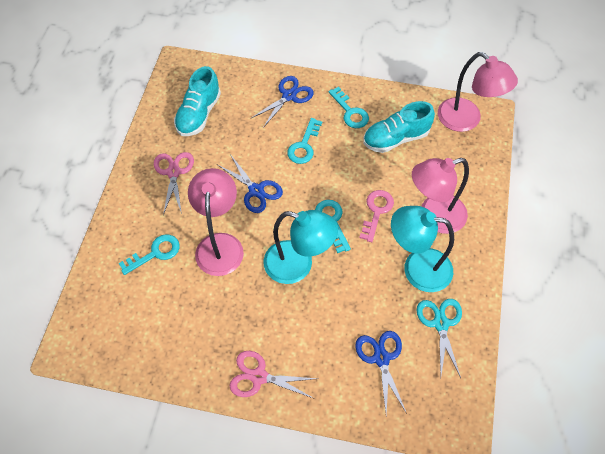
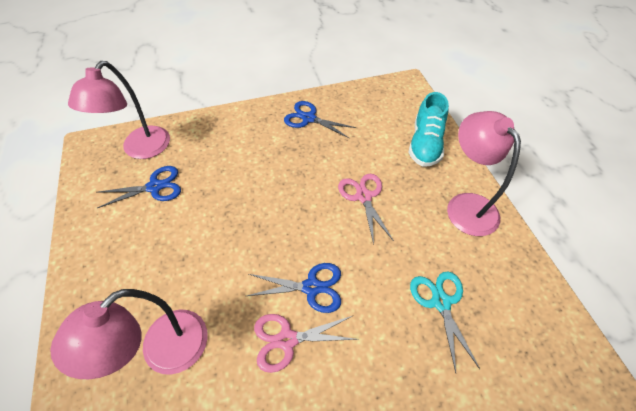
pink key: 1 -> 0
turquoise key: 4 -> 0
turquoise lamp: 2 -> 0
turquoise shoe: 2 -> 1

